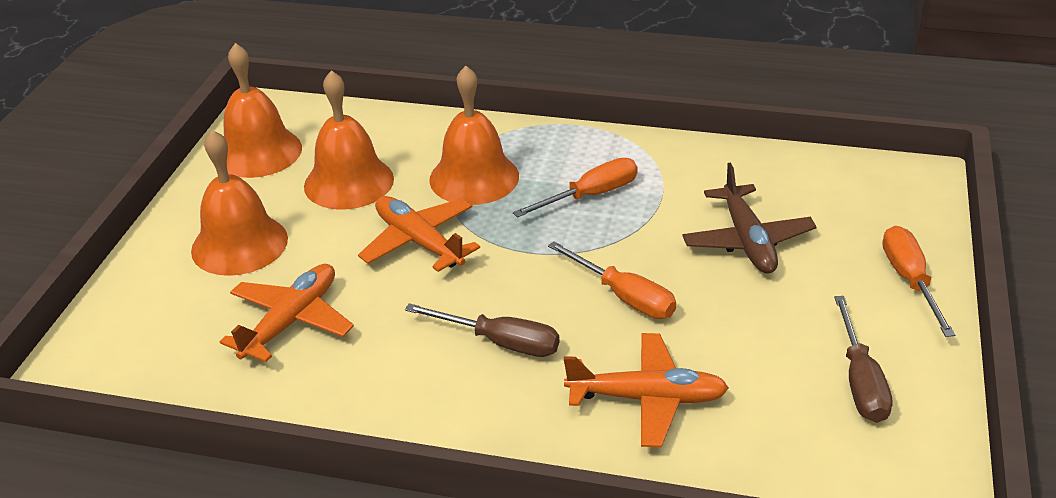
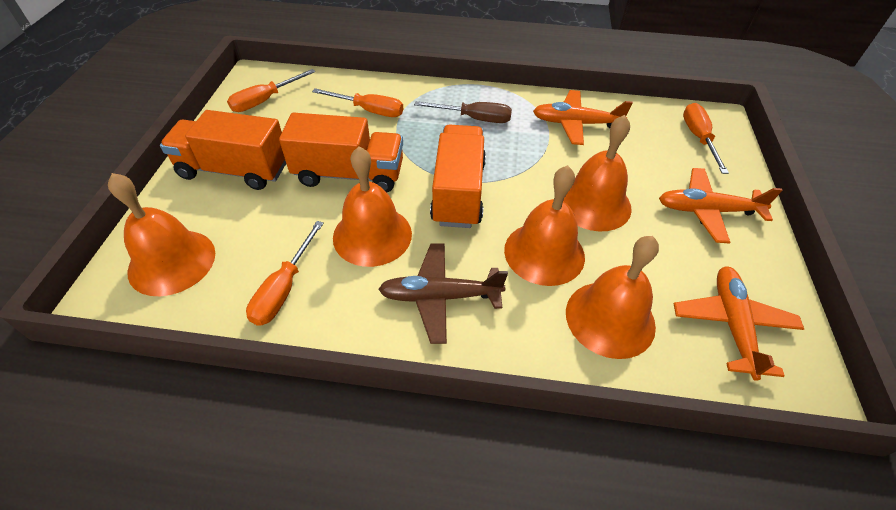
brown screwdriver: 2 -> 1
orange bell: 4 -> 5
orange screwdriver: 3 -> 4
orange truck: 0 -> 3

